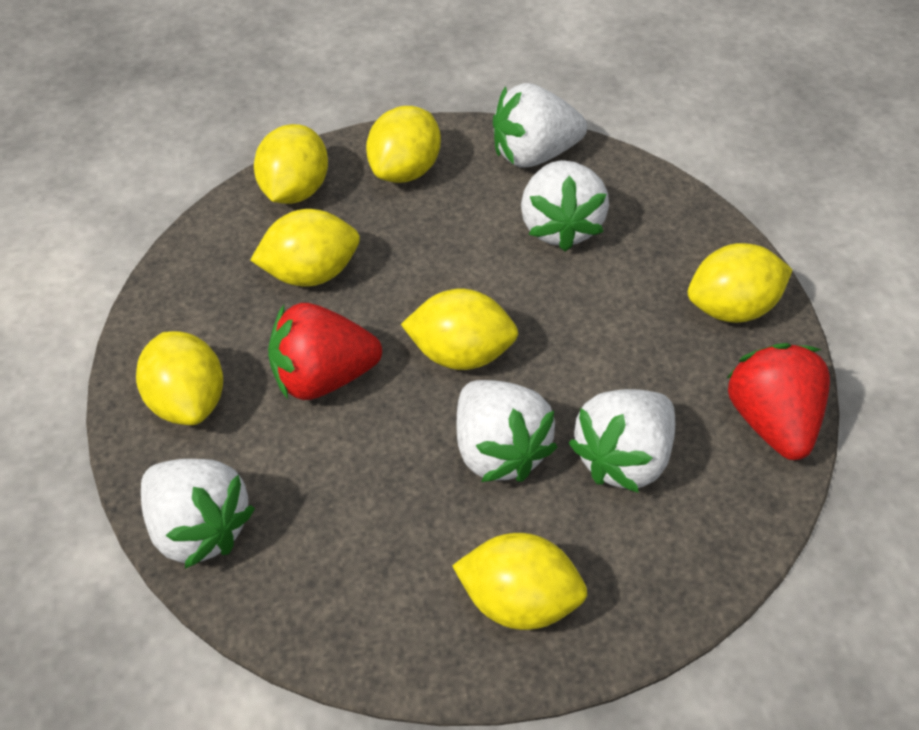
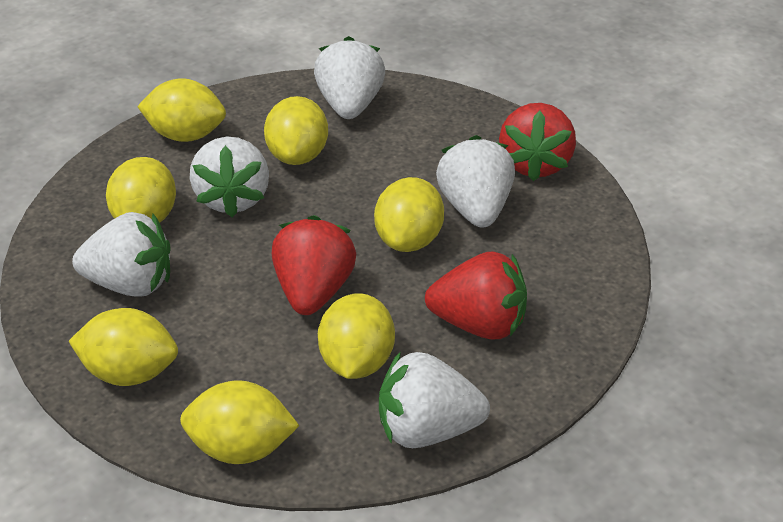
red strawberry: 2 -> 3

